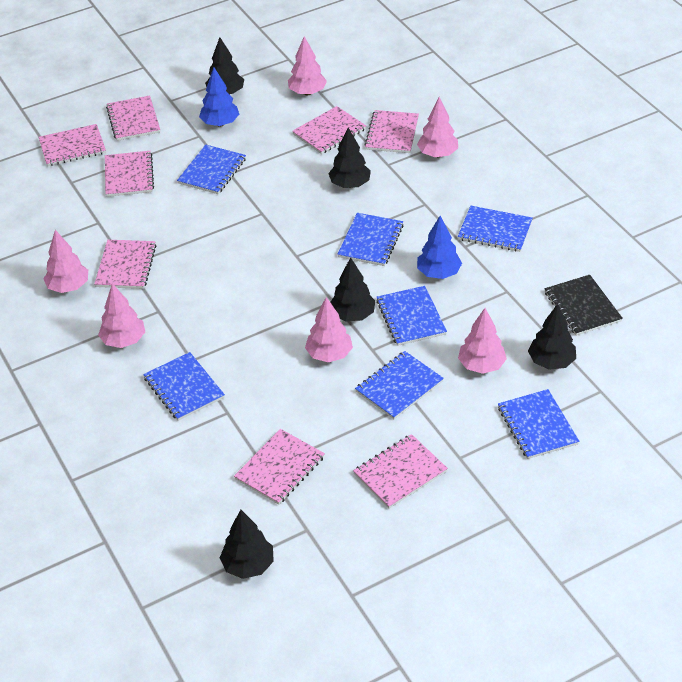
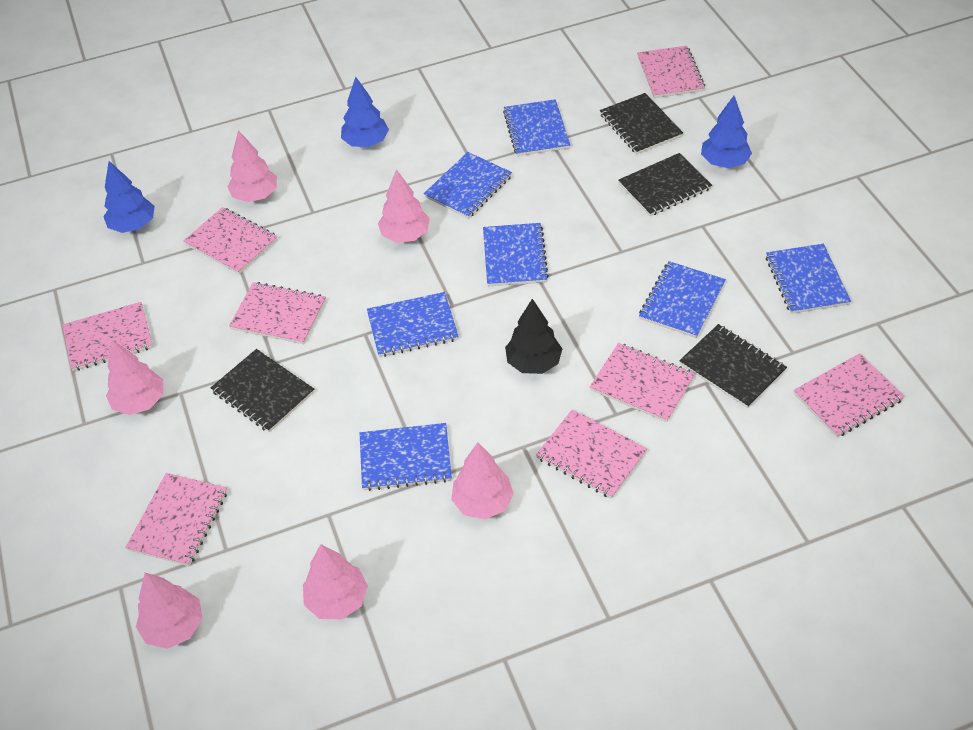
black notebook: 1 -> 4
black tree: 5 -> 1
blue tree: 2 -> 3

